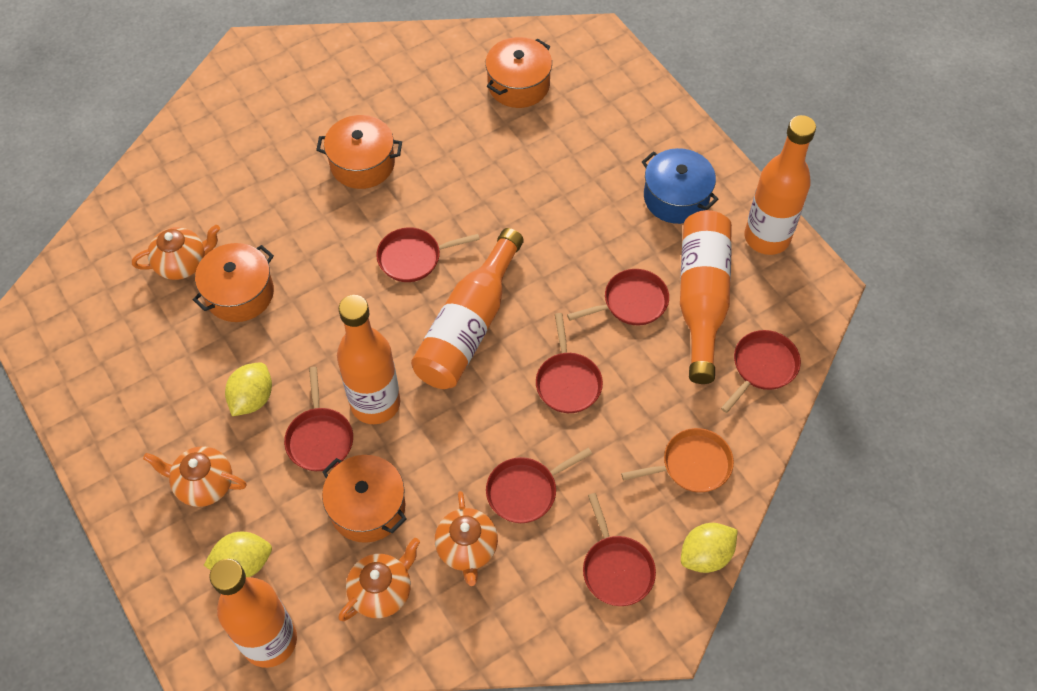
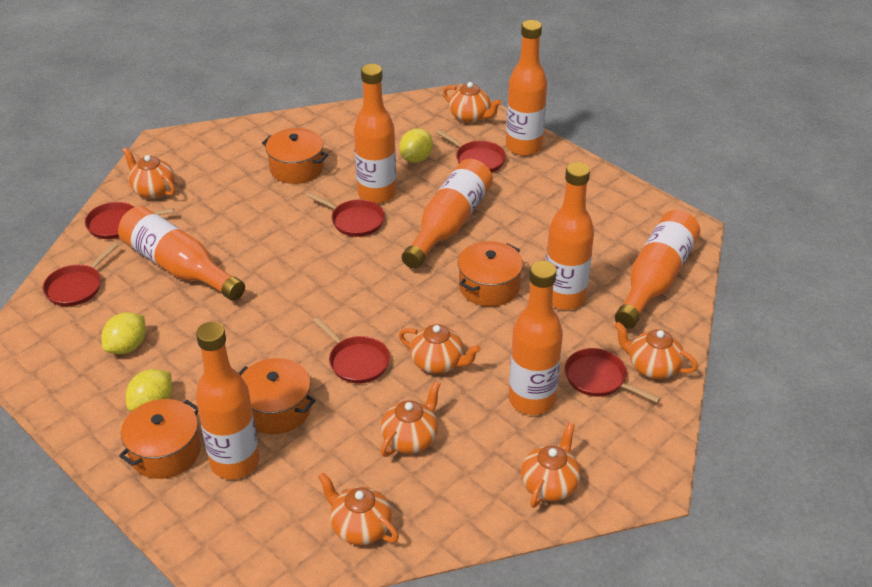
blue pot: 1 -> 0
orange bottle: 5 -> 8
orange pan: 1 -> 0
orange teapot: 4 -> 7
red pan: 7 -> 6

